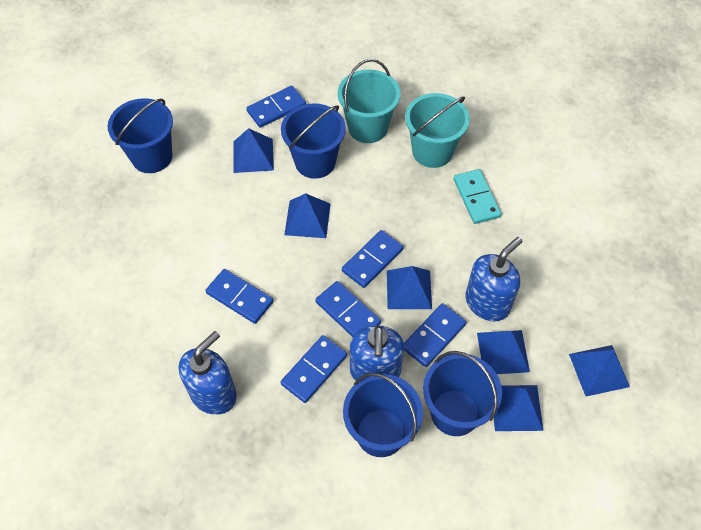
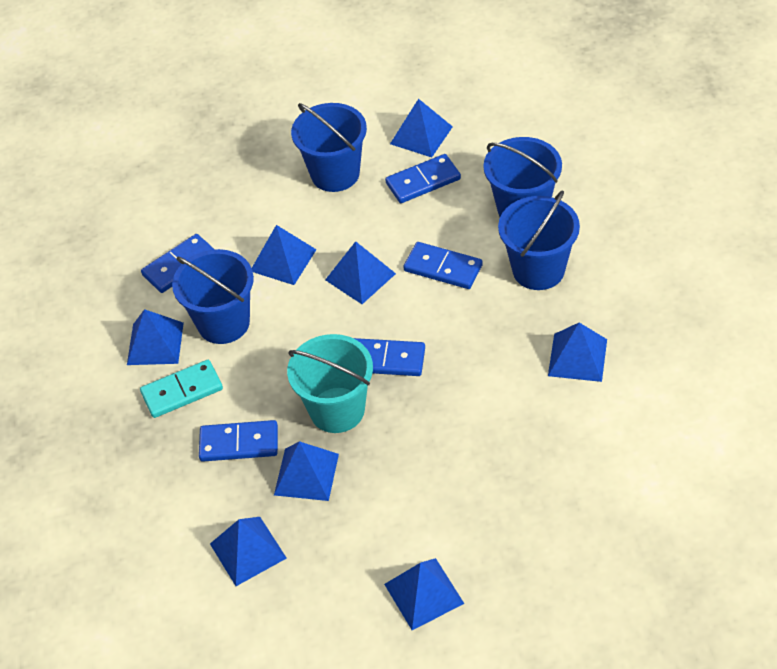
blue domino: 6 -> 5
blue pyramid: 6 -> 8
blue soap dispenser: 3 -> 0
turquoise bucket: 2 -> 1

